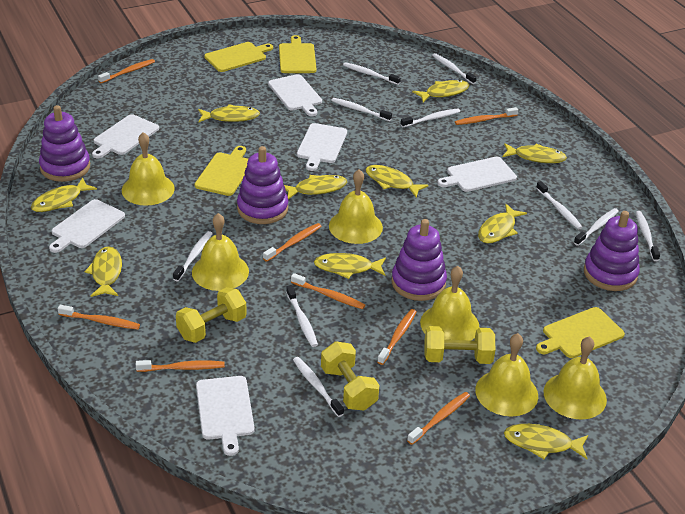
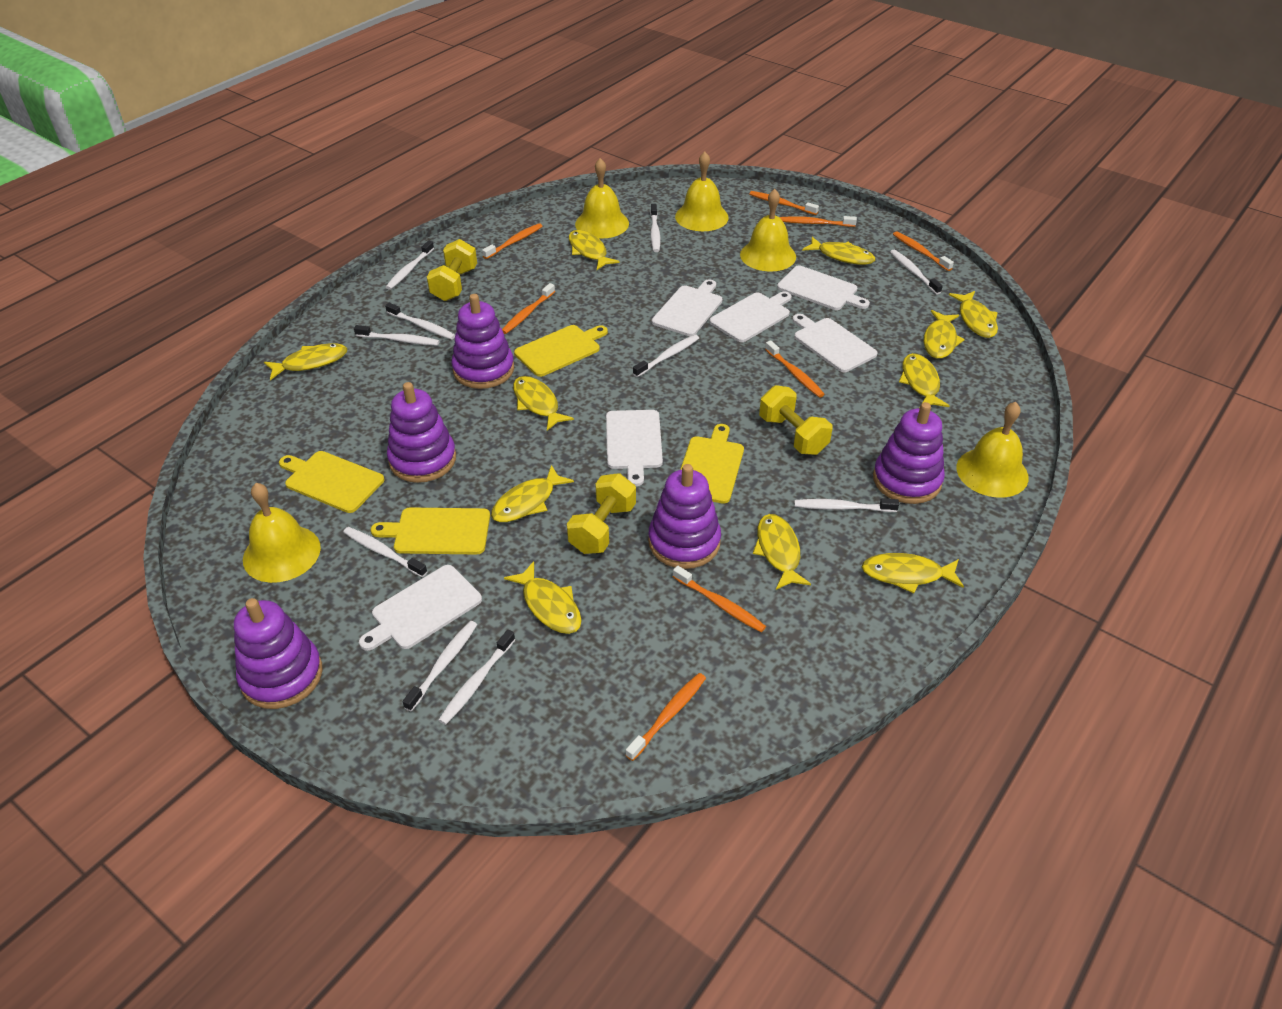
purple stacking toy: 4 -> 5
yellow bell: 6 -> 5
yellow fish: 10 -> 11

